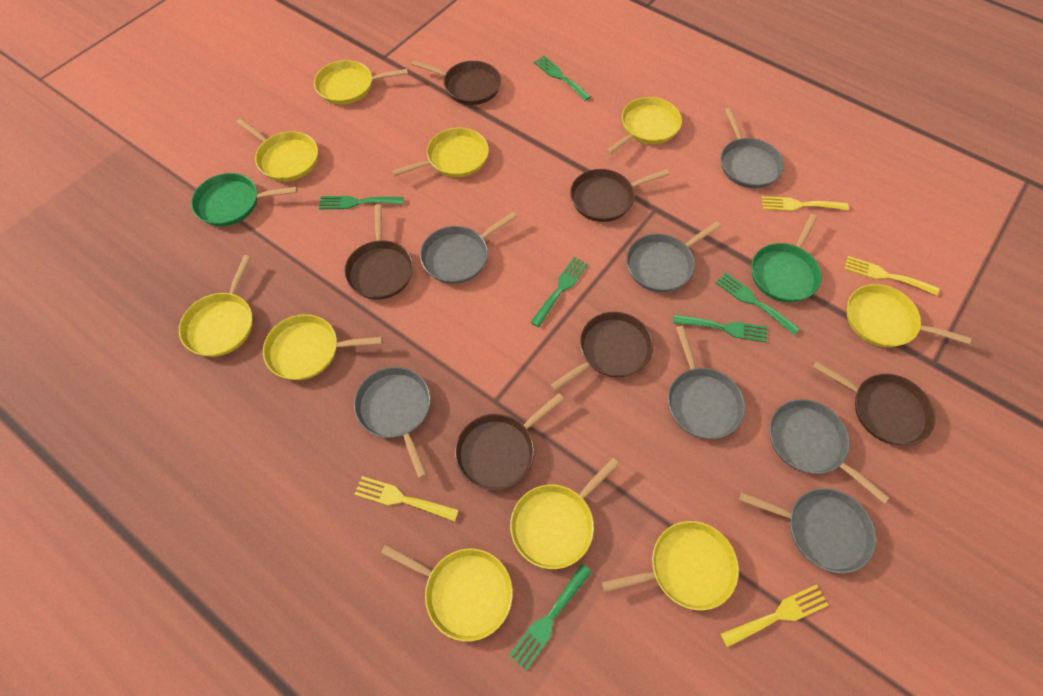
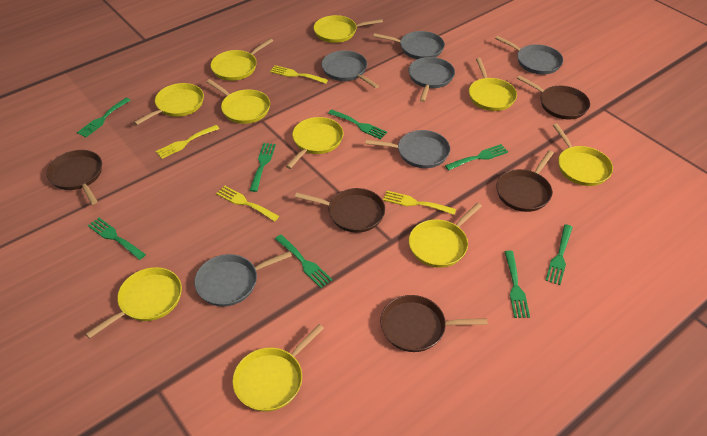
brown pan: 6 -> 5
green fork: 6 -> 8
green pan: 2 -> 0
grey pan: 7 -> 6

